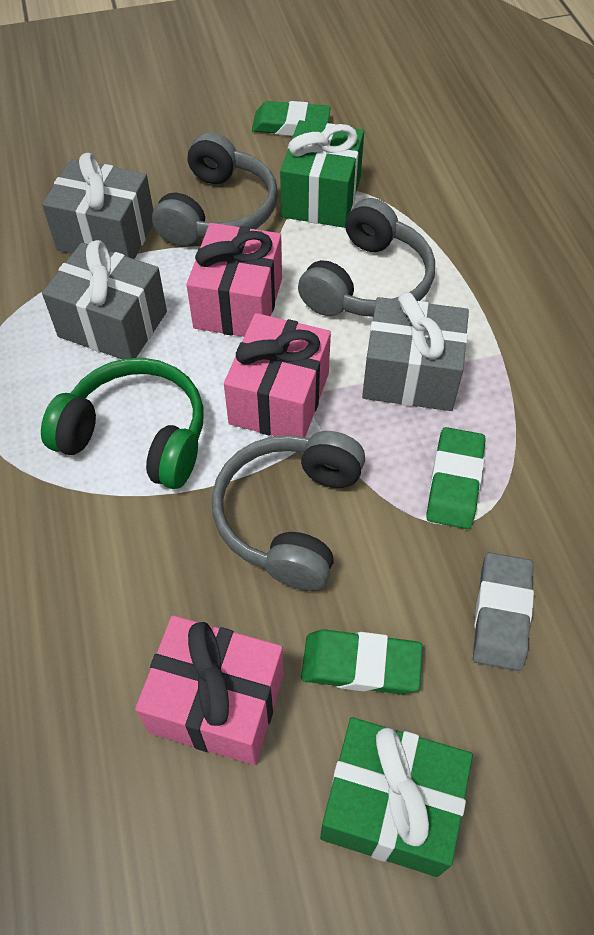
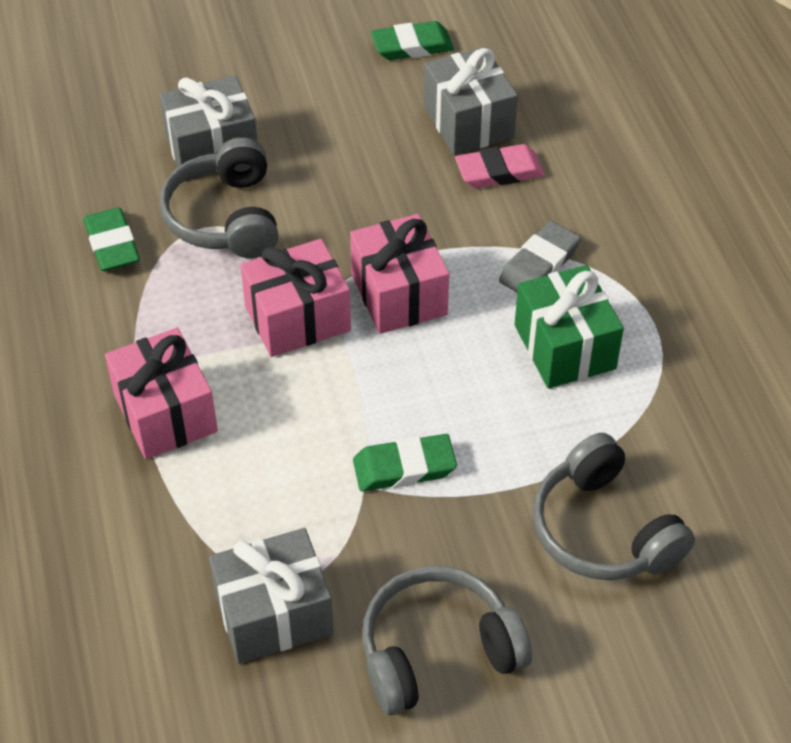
green gift: 2 -> 1
green headphones: 1 -> 0
pink eraser: 0 -> 1

